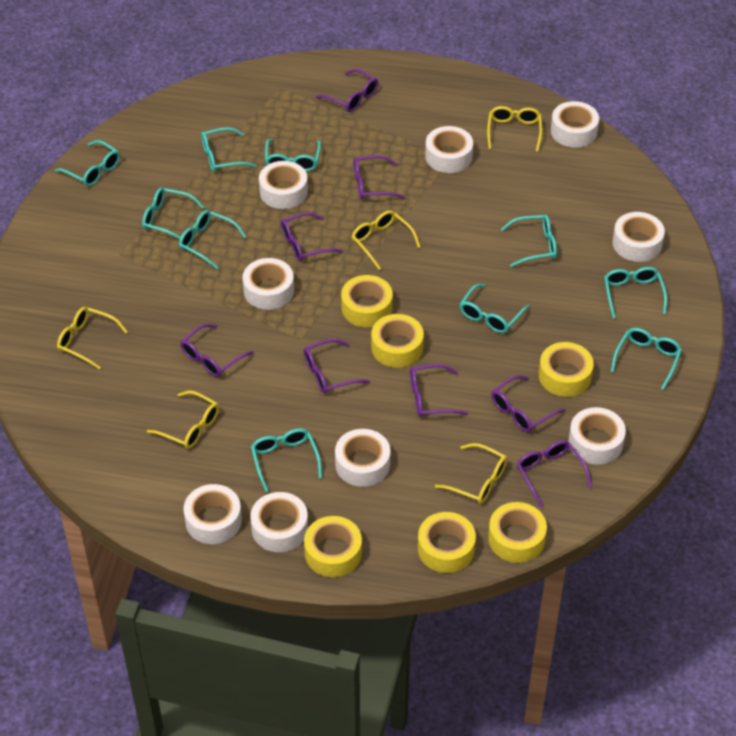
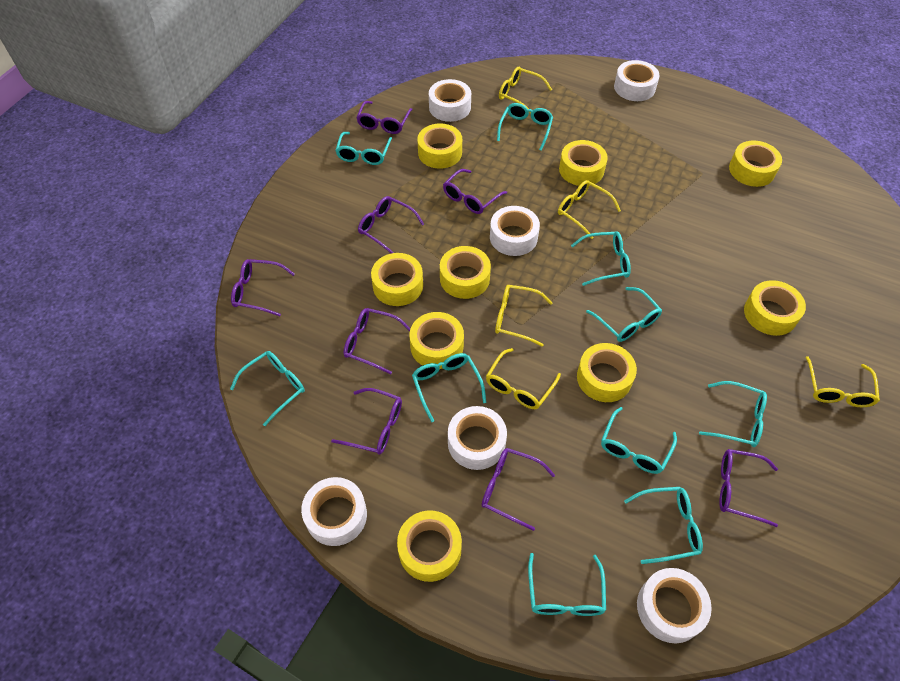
white tape: 9 -> 6
yellow tape: 6 -> 9

